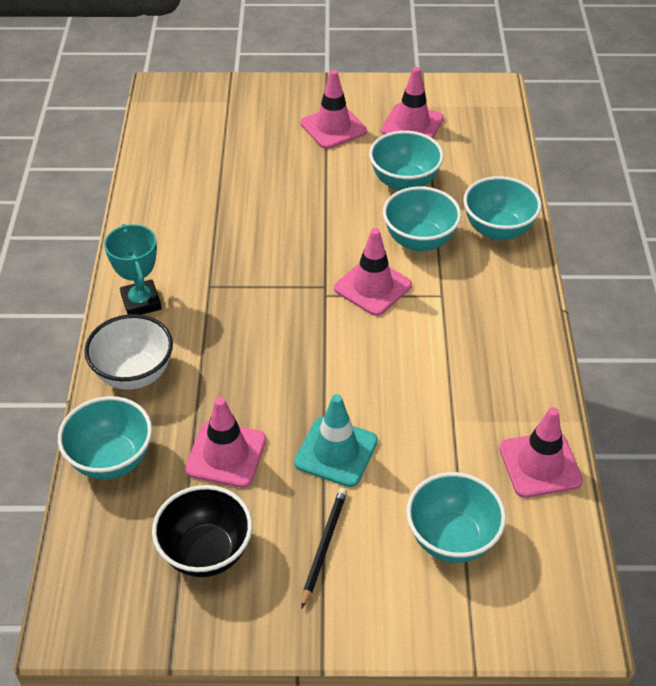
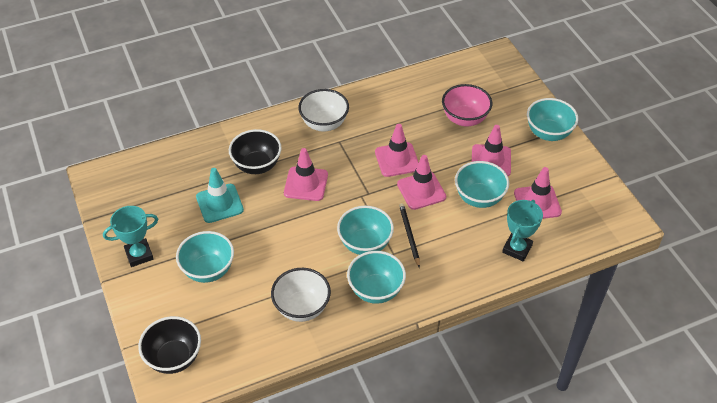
black bowl: 1 -> 2
pink bowl: 0 -> 1
turquoise trophy: 1 -> 2
white bowl: 1 -> 2

